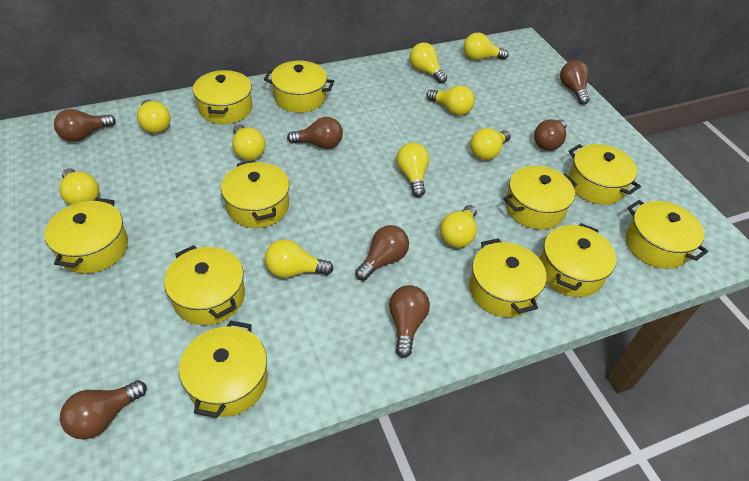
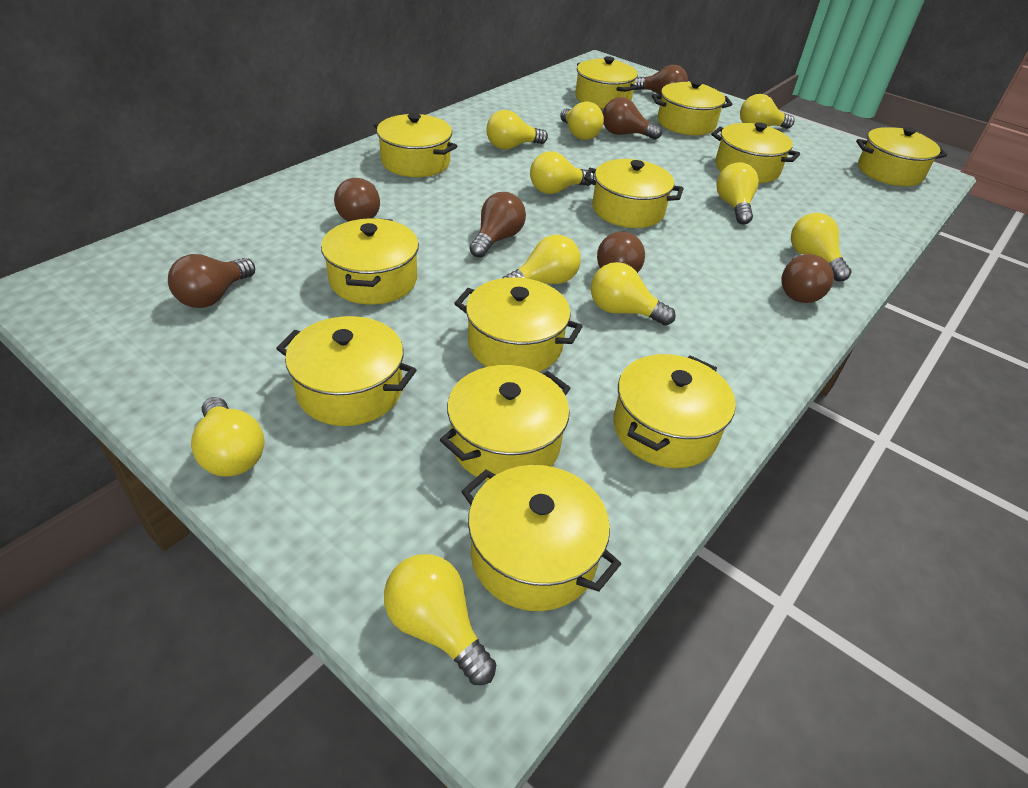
yellow pot: 11 -> 12

